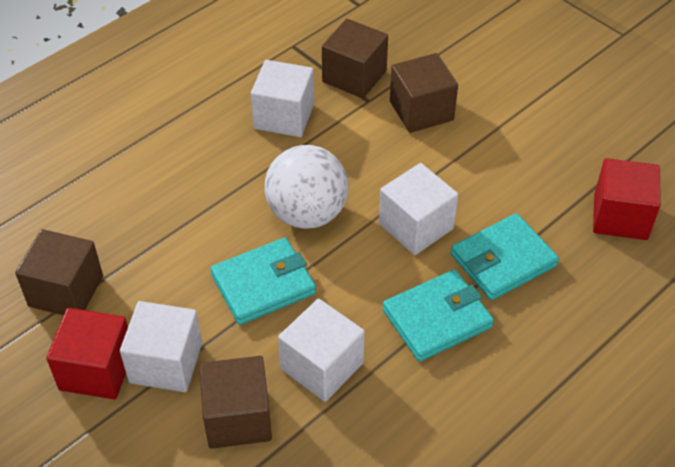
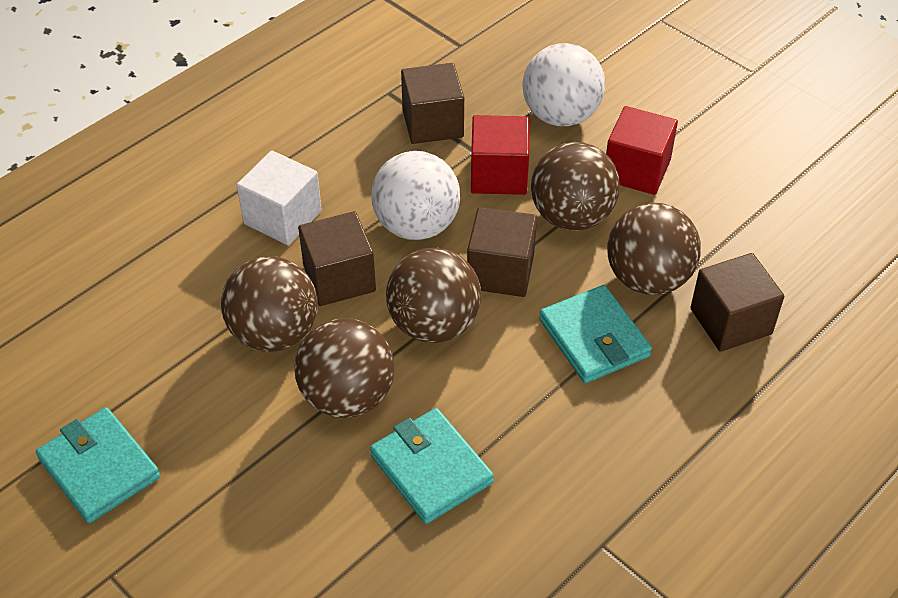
brown ball: 0 -> 5
white ball: 1 -> 2
white cube: 4 -> 1

